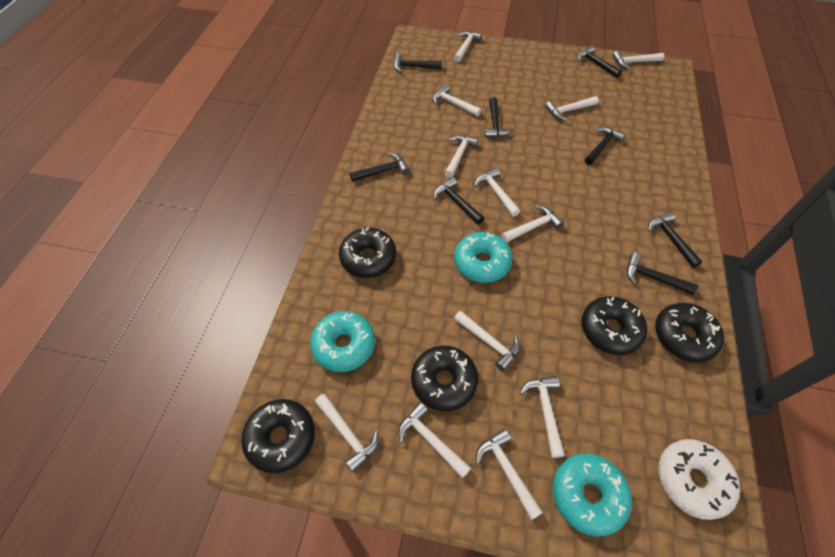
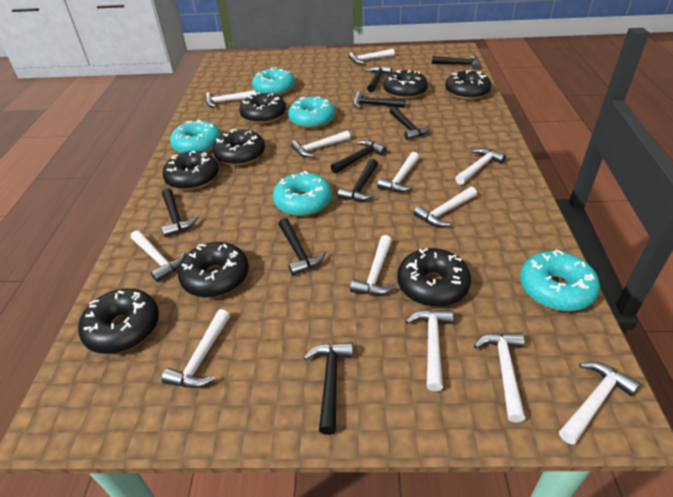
black donut: 5 -> 8
black hammer: 8 -> 9
turquoise donut: 3 -> 5
white donut: 1 -> 0

